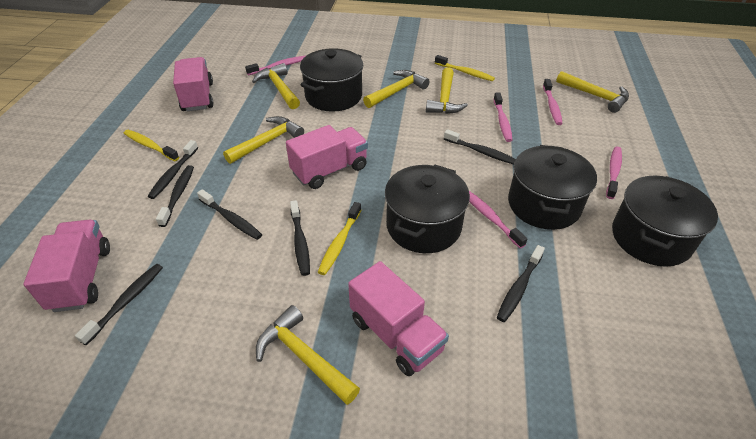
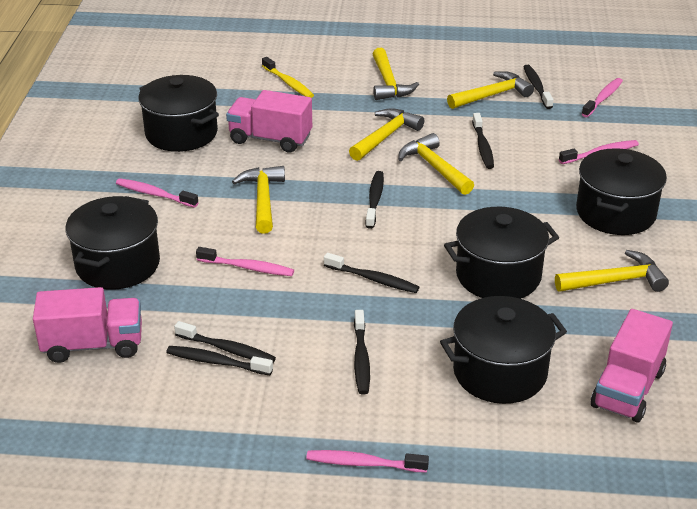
black pot: 4 -> 5
pink truck: 4 -> 3
yellow toothbrush: 3 -> 1

